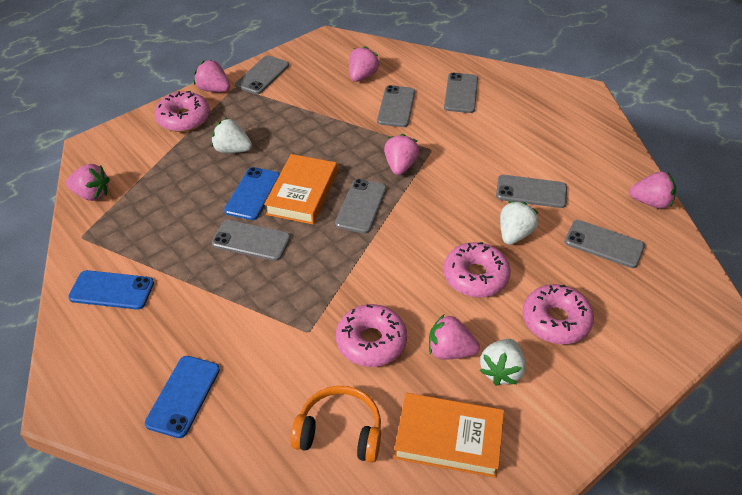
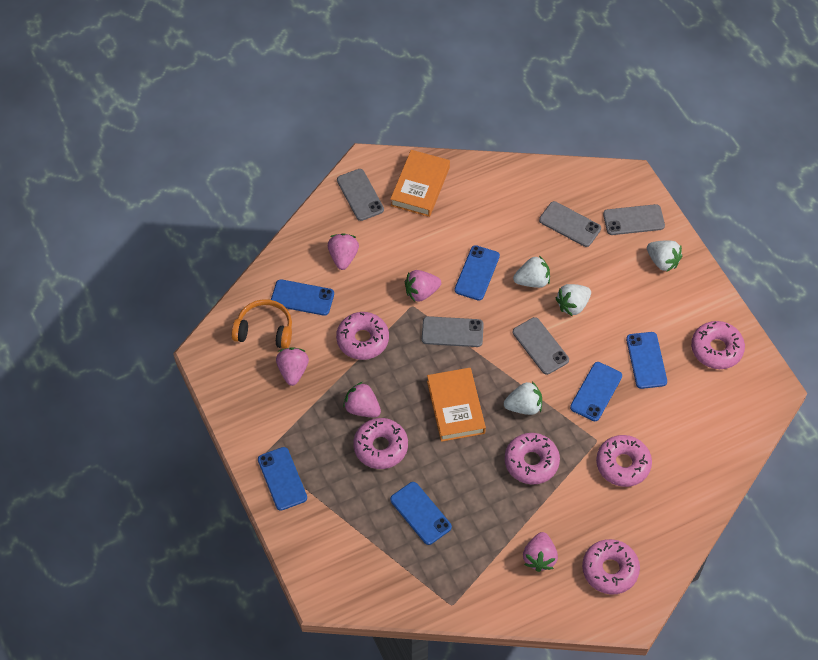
blue phone: 3 -> 6
grey phone: 7 -> 5
pink donut: 4 -> 6
pink strawberry: 6 -> 5
white strawberry: 3 -> 4

